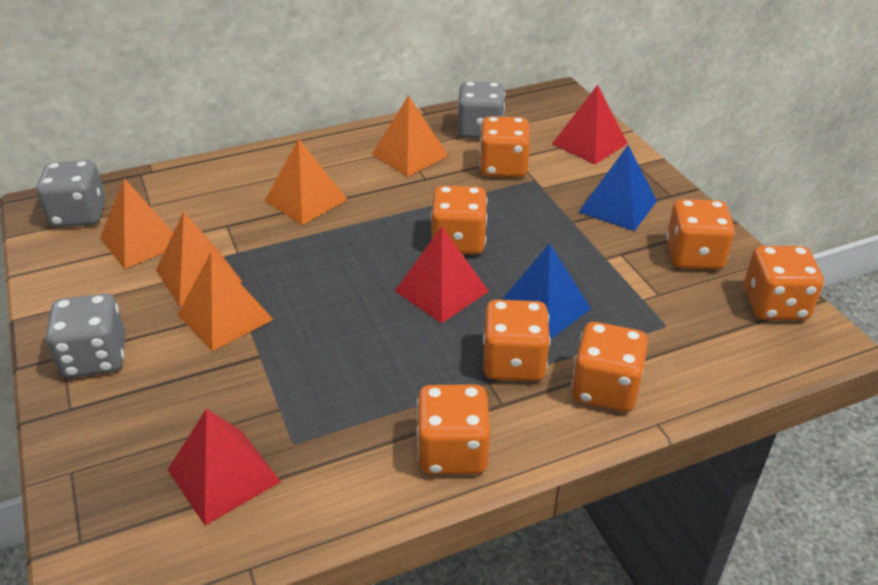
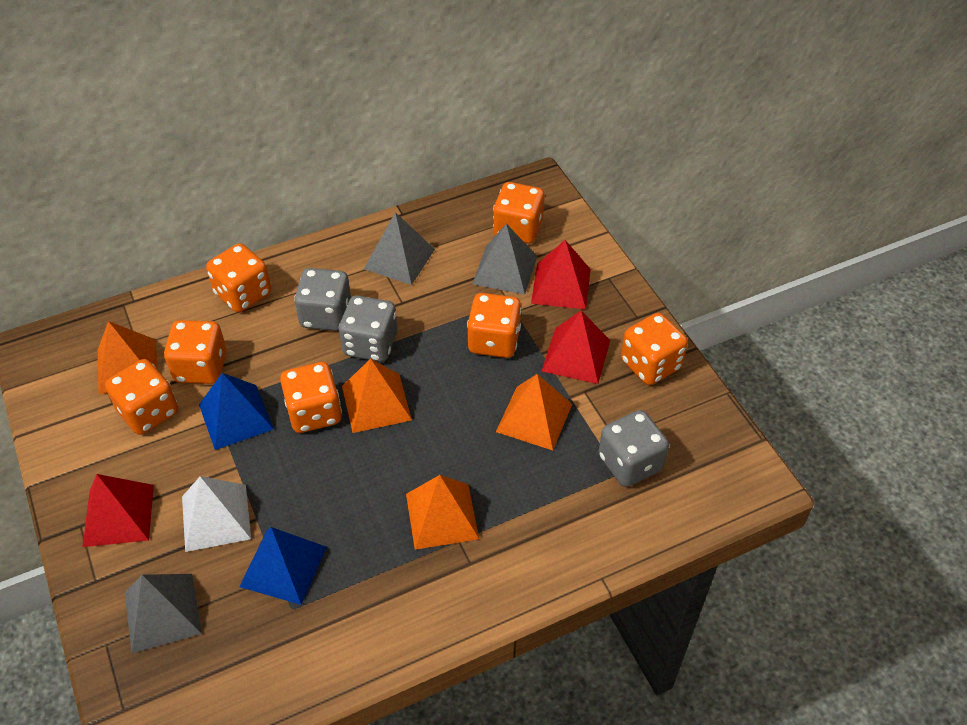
grey pyramid: 0 -> 3
orange pyramid: 5 -> 4
white pyramid: 0 -> 1

